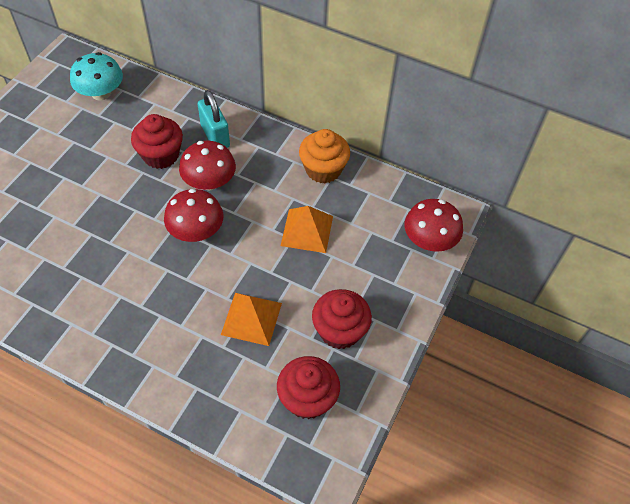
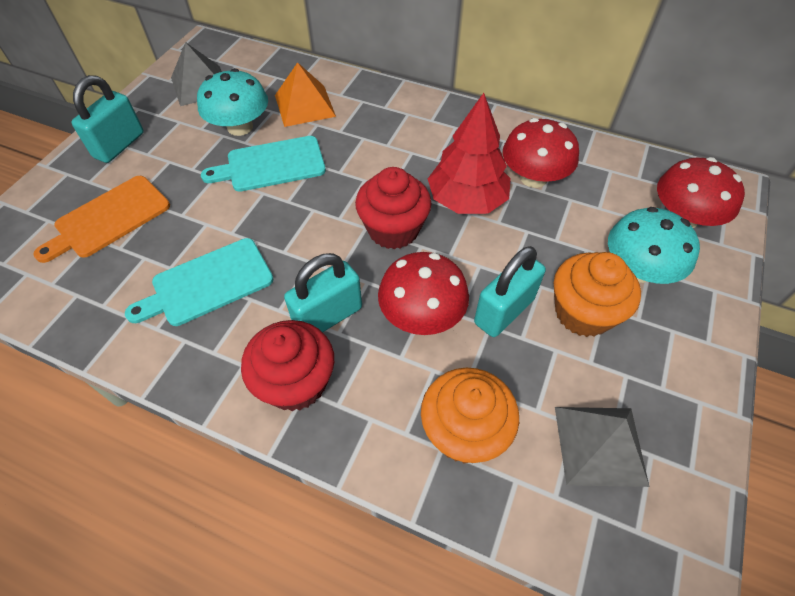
grey pyramid: 0 -> 2
orange cupcake: 1 -> 2
orange cutting board: 0 -> 1
orange pyramid: 2 -> 1
red cupcake: 3 -> 2
red tree: 0 -> 1
turquoise cutting board: 0 -> 2
turquoise mushroom: 1 -> 2
turquoise padlock: 1 -> 3

